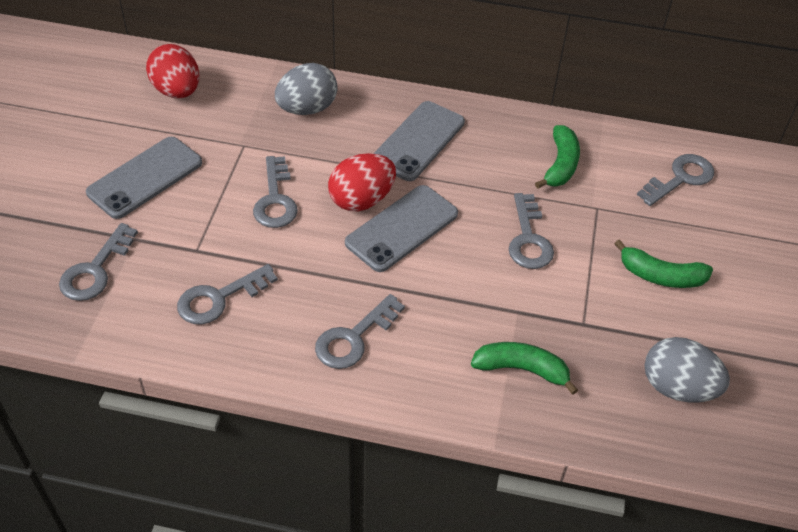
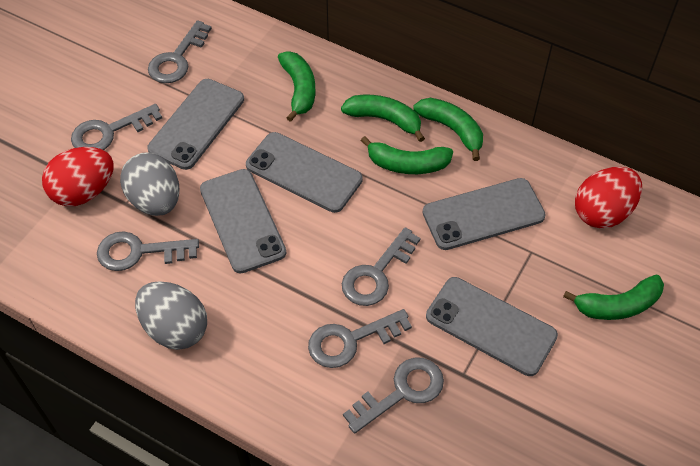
green banana: 3 -> 5
grey phone: 3 -> 5

